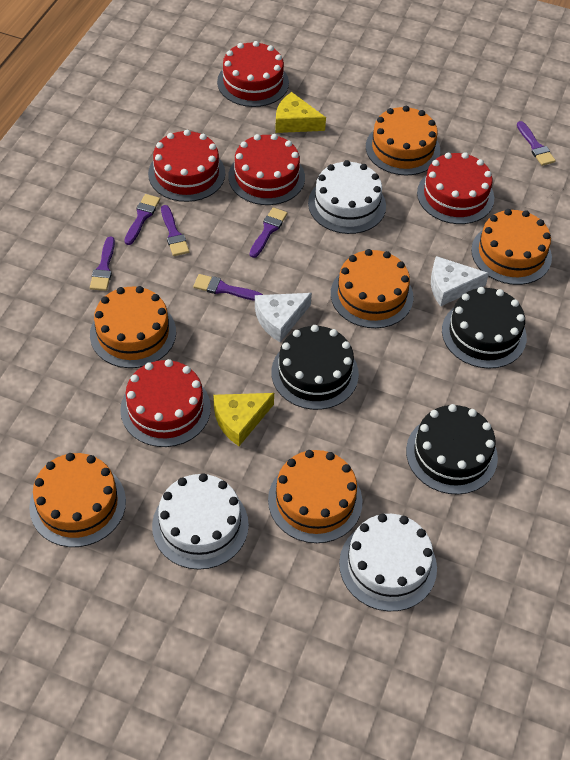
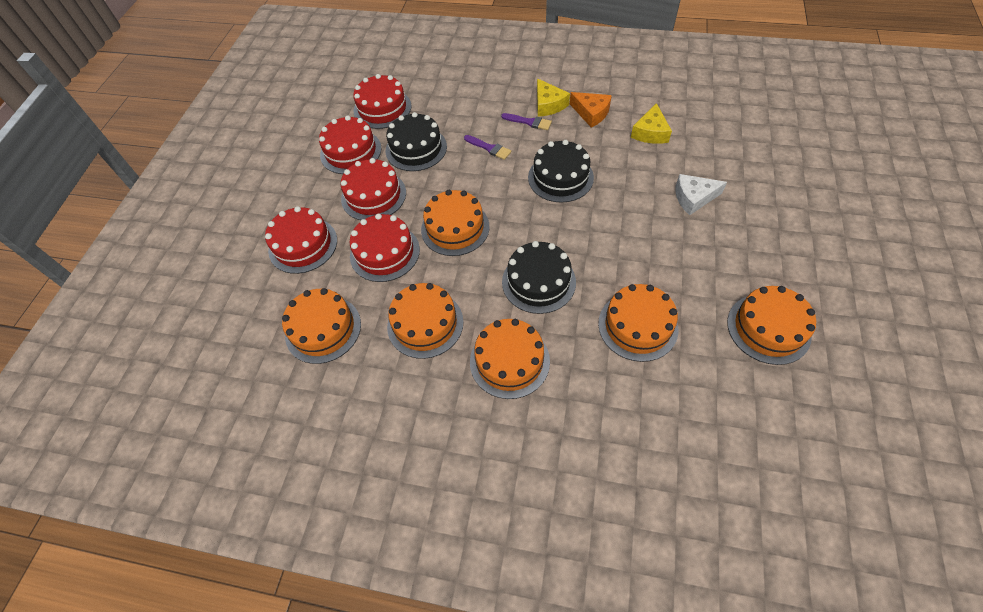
orange cheese: 0 -> 1
purple brush: 6 -> 2
white cake: 3 -> 0
white cheese: 2 -> 1

